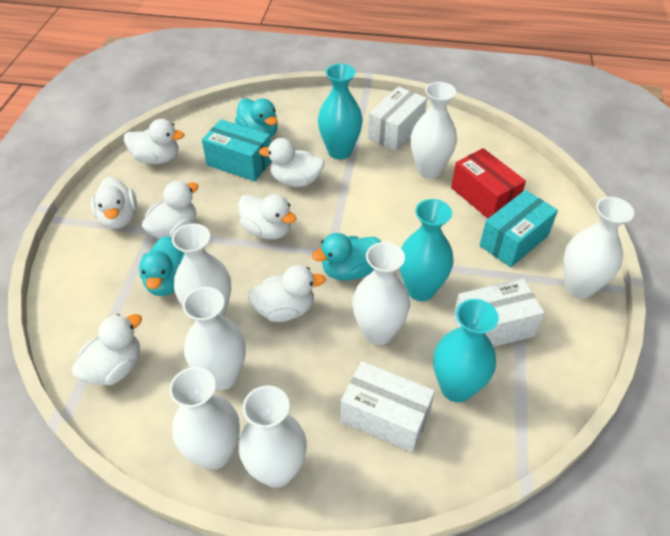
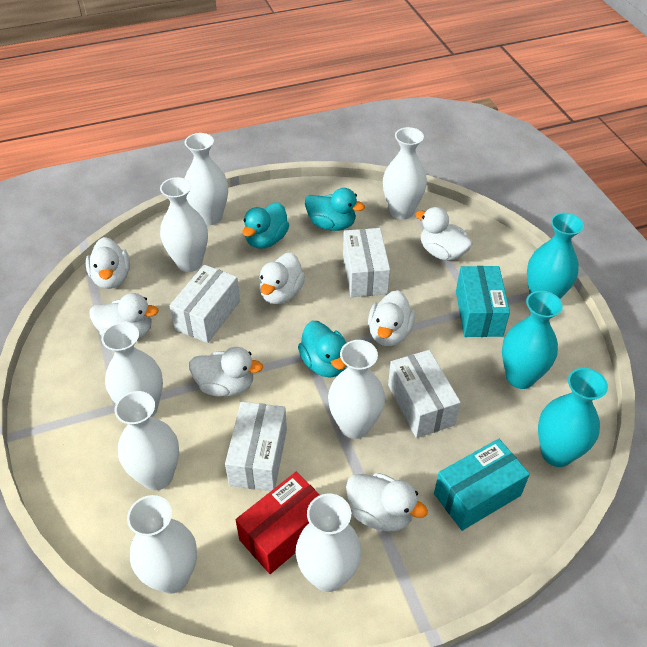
white box: 3 -> 4
white vase: 7 -> 8

